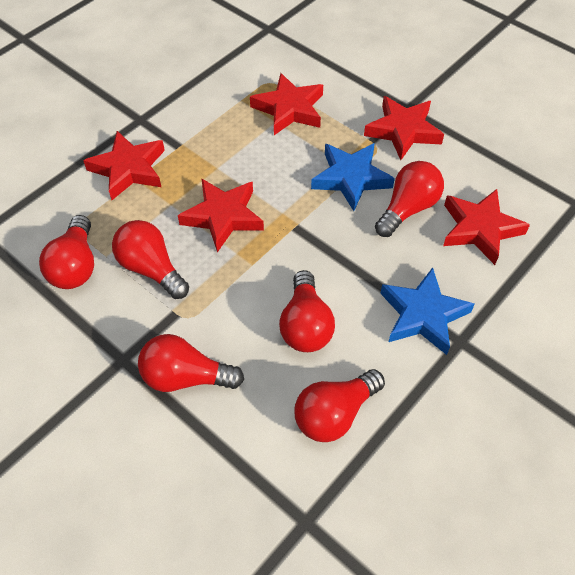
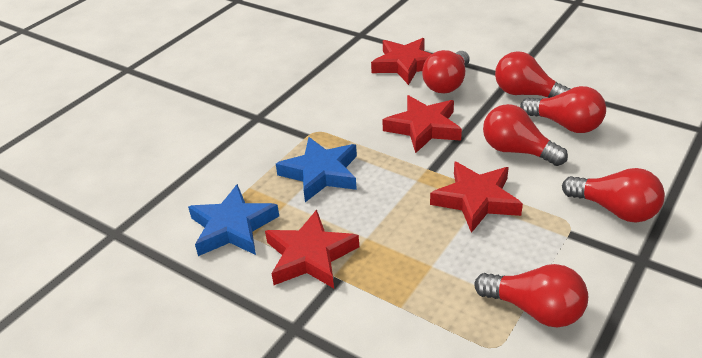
red star: 5 -> 4

